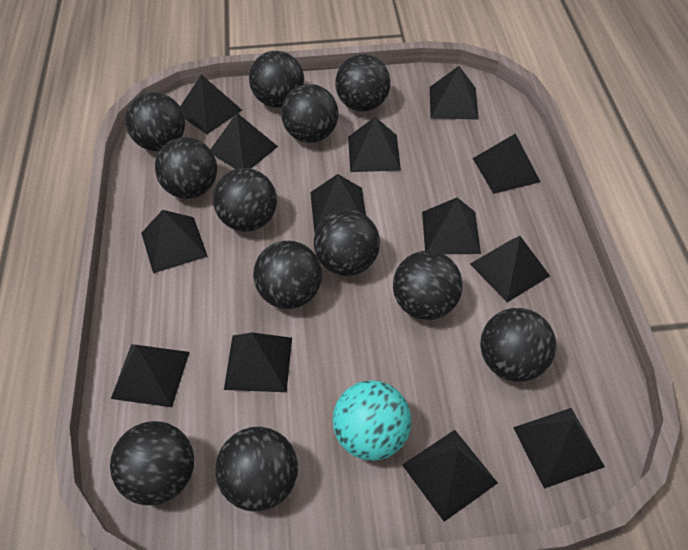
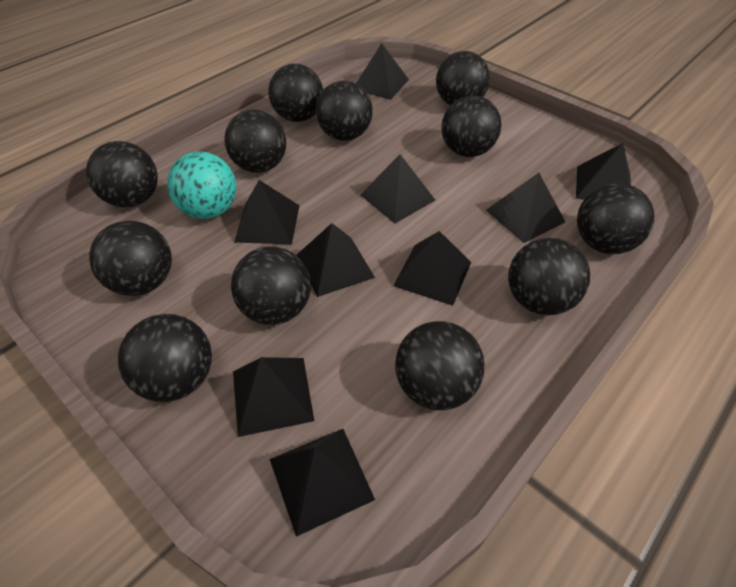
black pyramid: 13 -> 9

